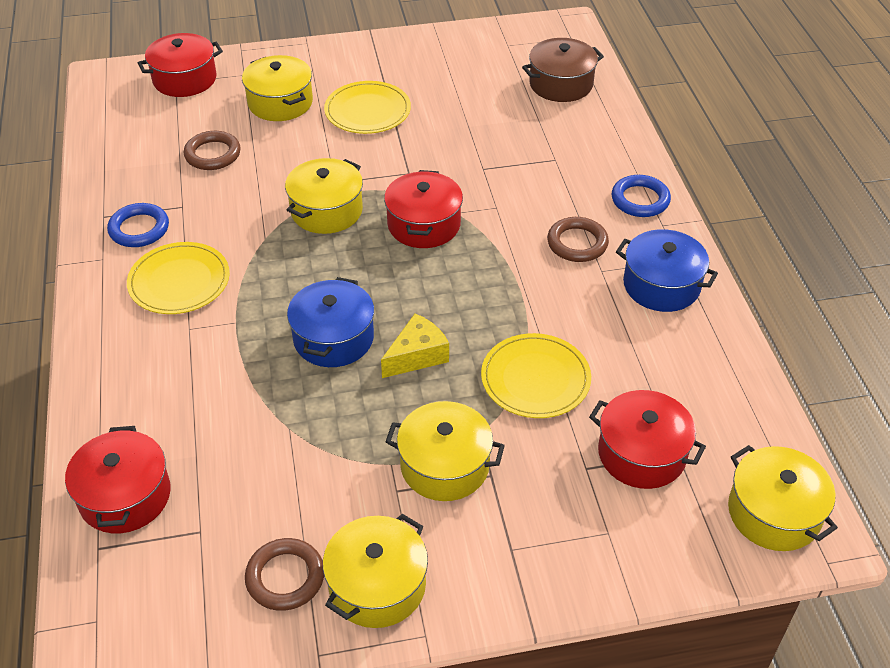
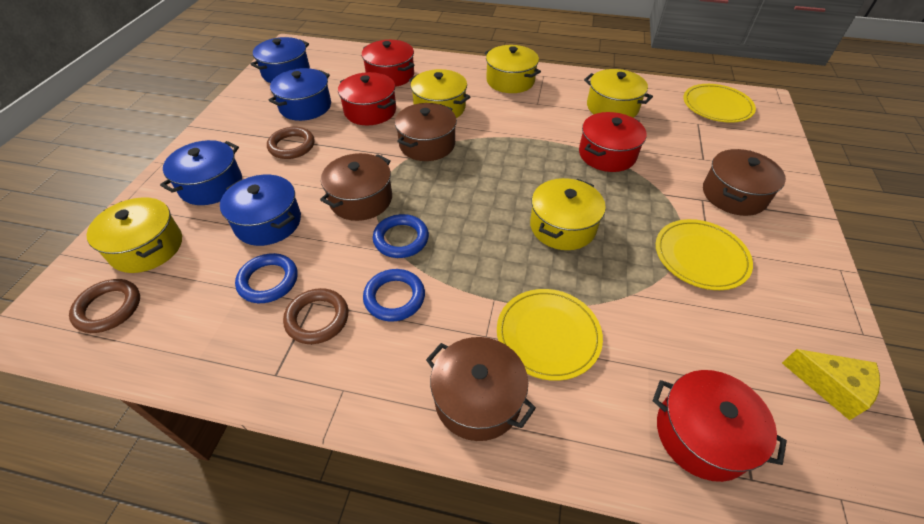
blue pot: 2 -> 4
blue ring: 2 -> 3
brown pot: 1 -> 4

